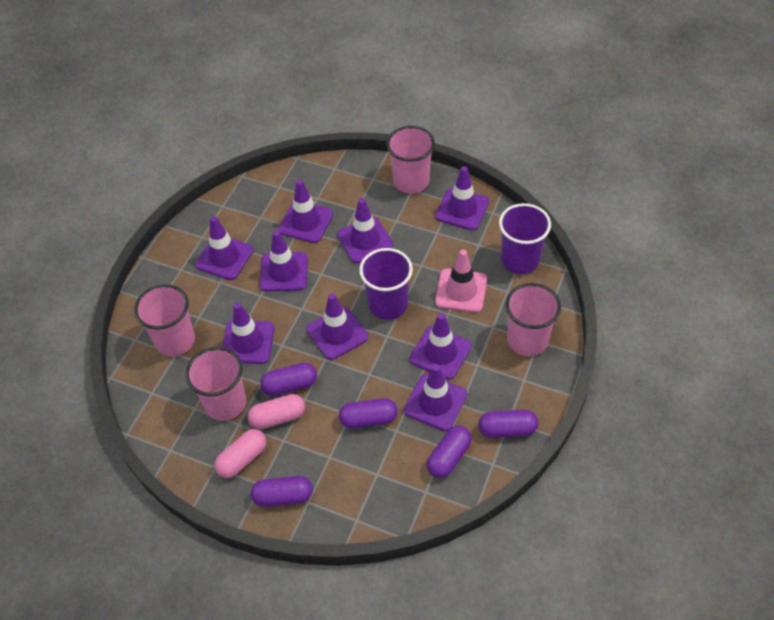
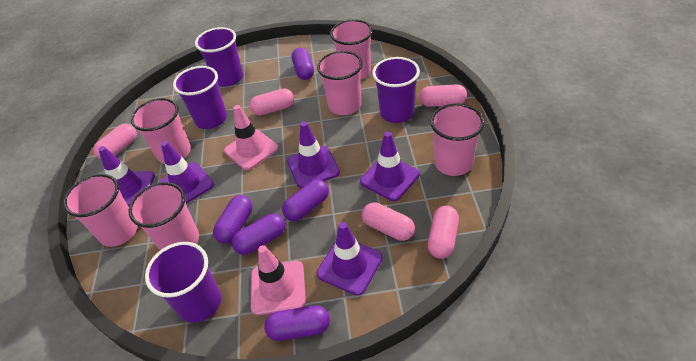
pink capsule: 2 -> 5
pink cup: 4 -> 6
pink traffic cone: 1 -> 2
purple cup: 2 -> 4
purple traffic cone: 9 -> 5

